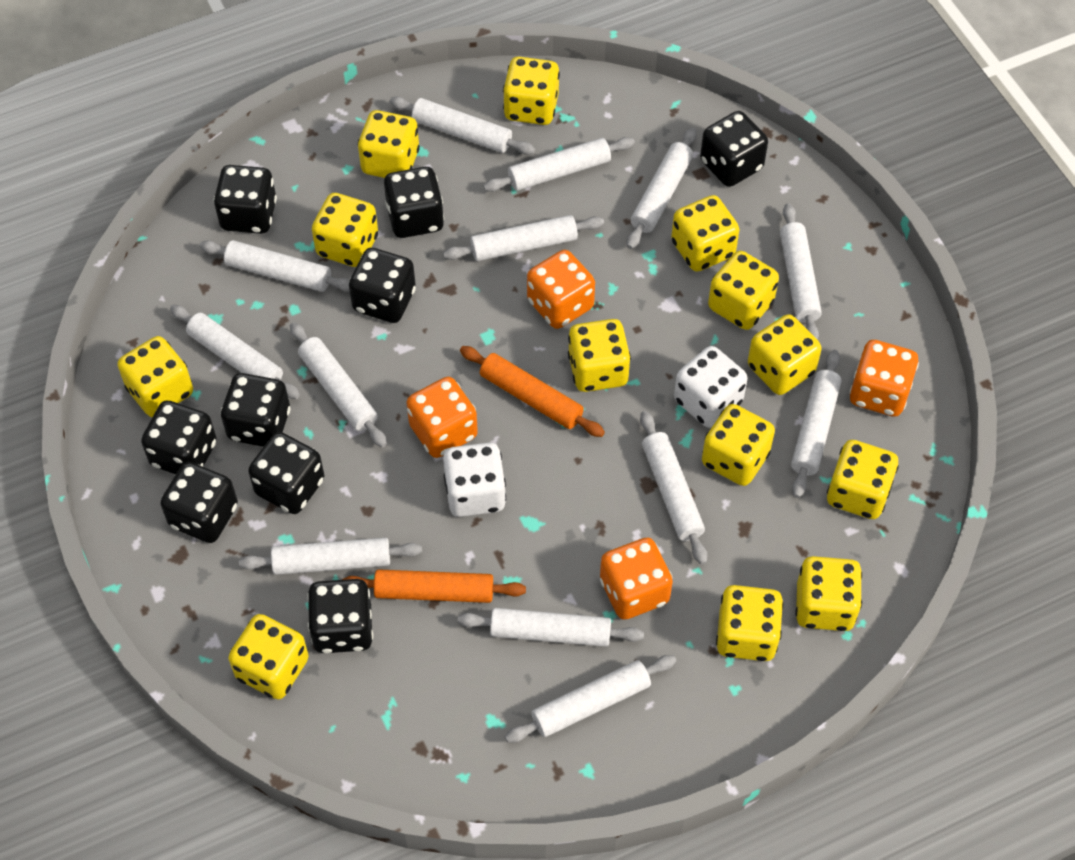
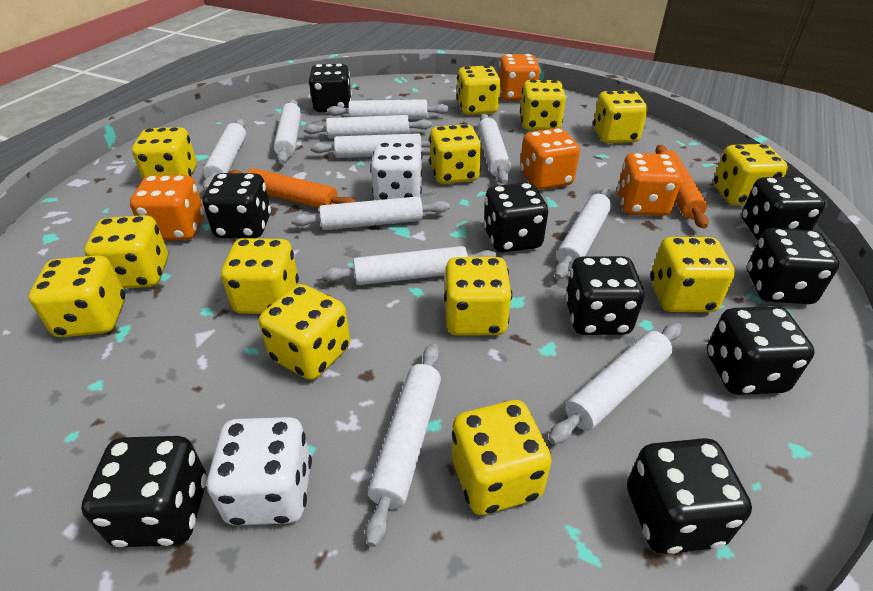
white rolling pin: 13 -> 11

